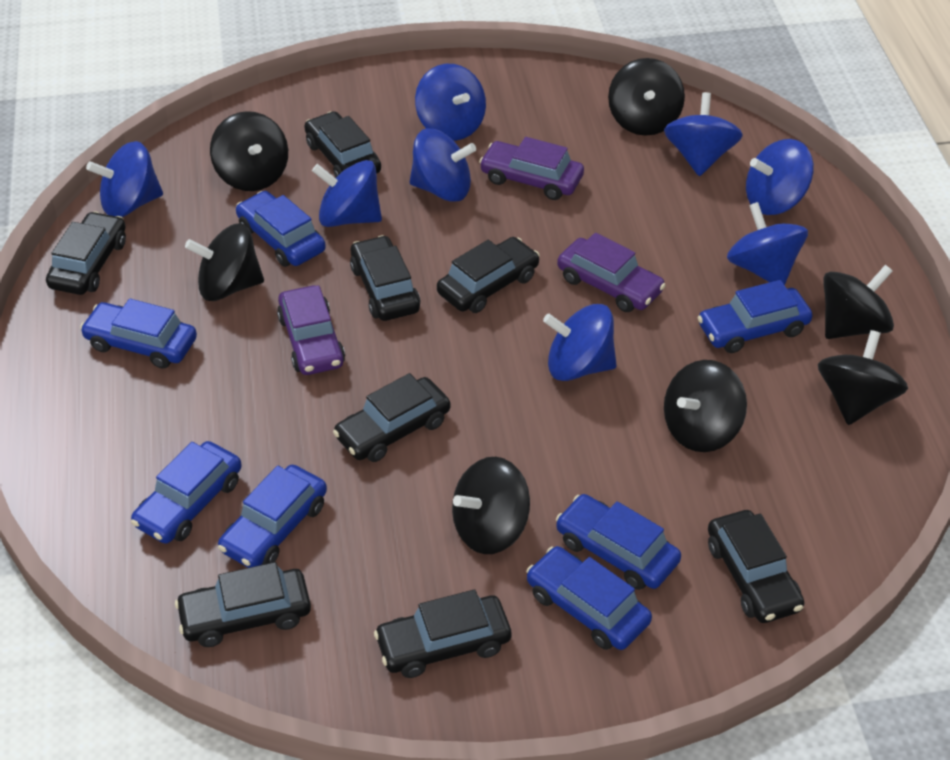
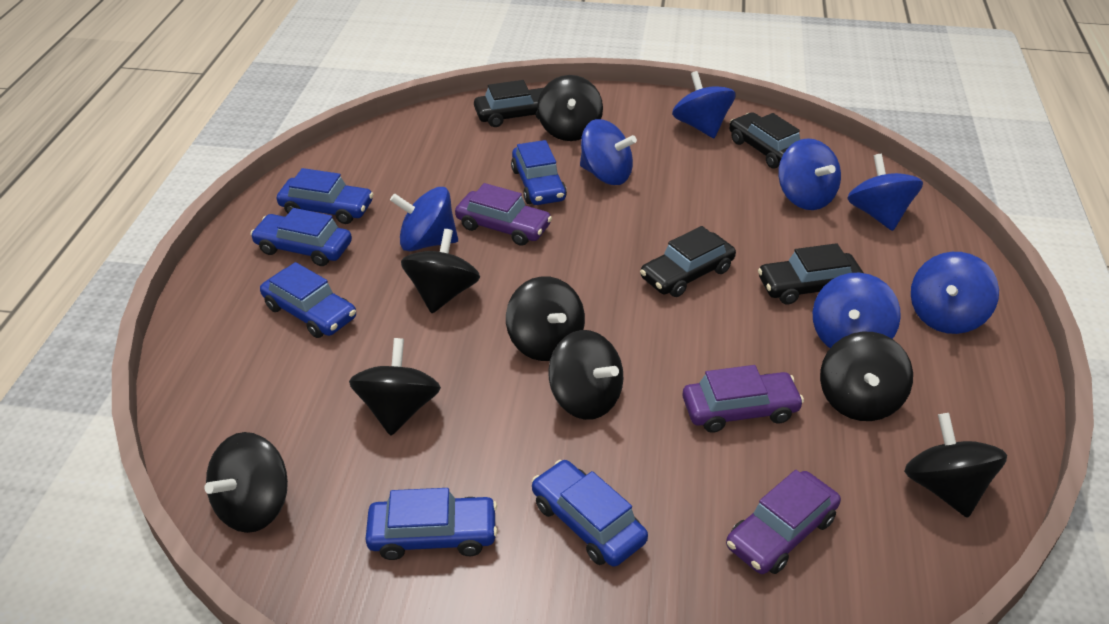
black car: 8 -> 4
black spinning top: 7 -> 8
blue car: 7 -> 6
blue spinning top: 8 -> 7

